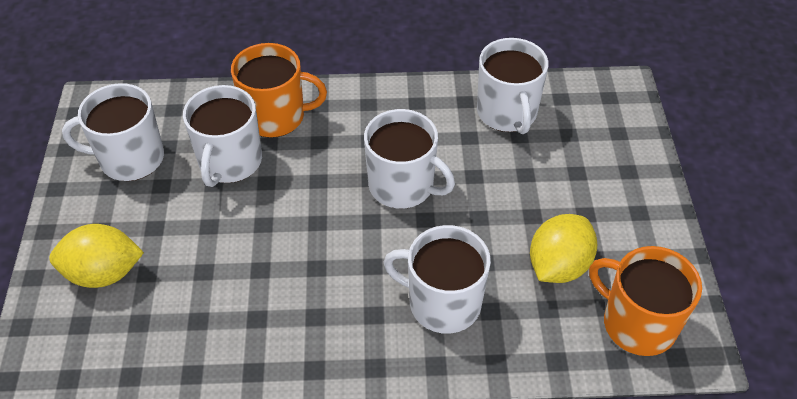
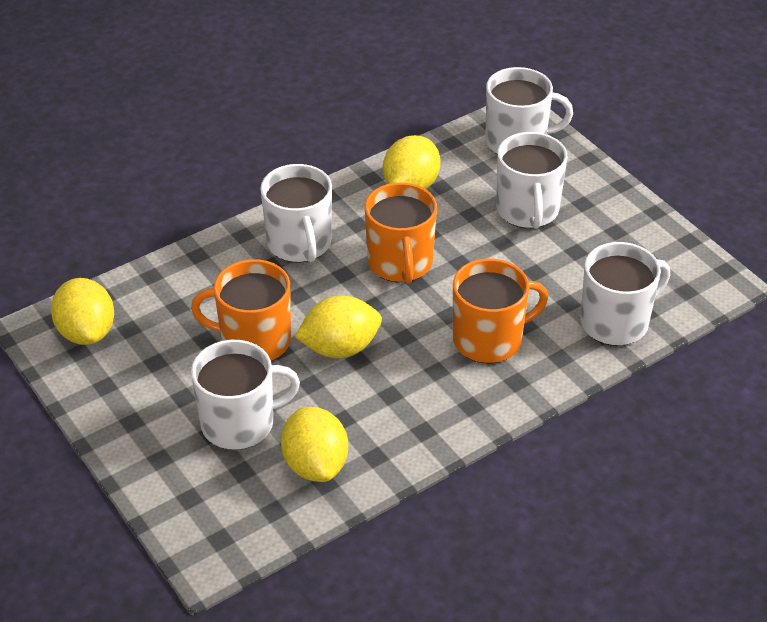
orange mug: 2 -> 3
yellow lemon: 2 -> 4

